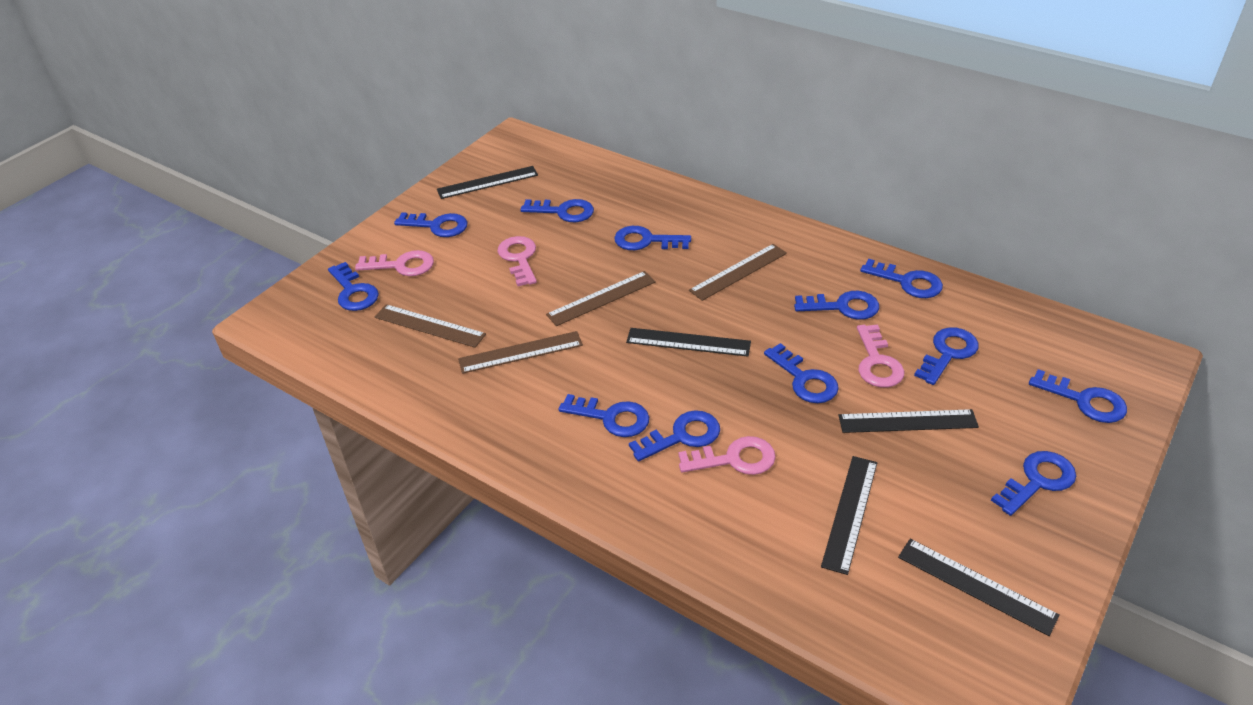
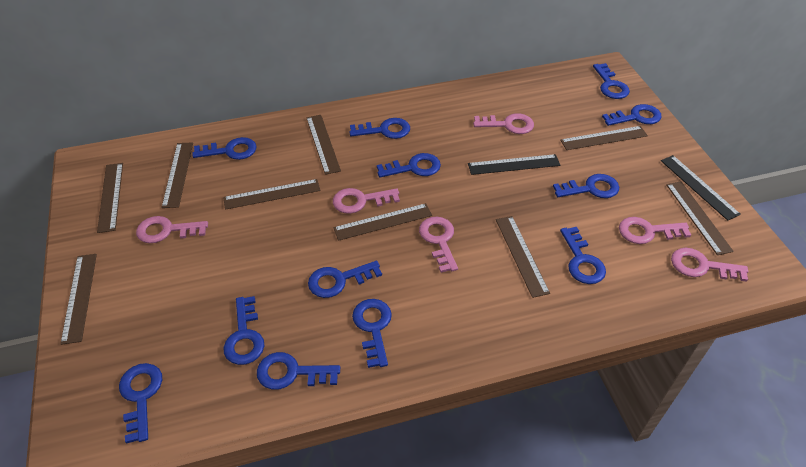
black ruler: 5 -> 2
brown ruler: 4 -> 9
pink key: 4 -> 6

